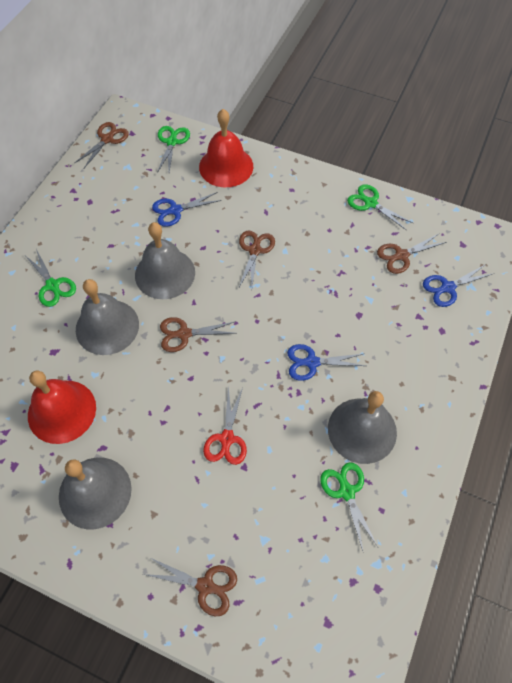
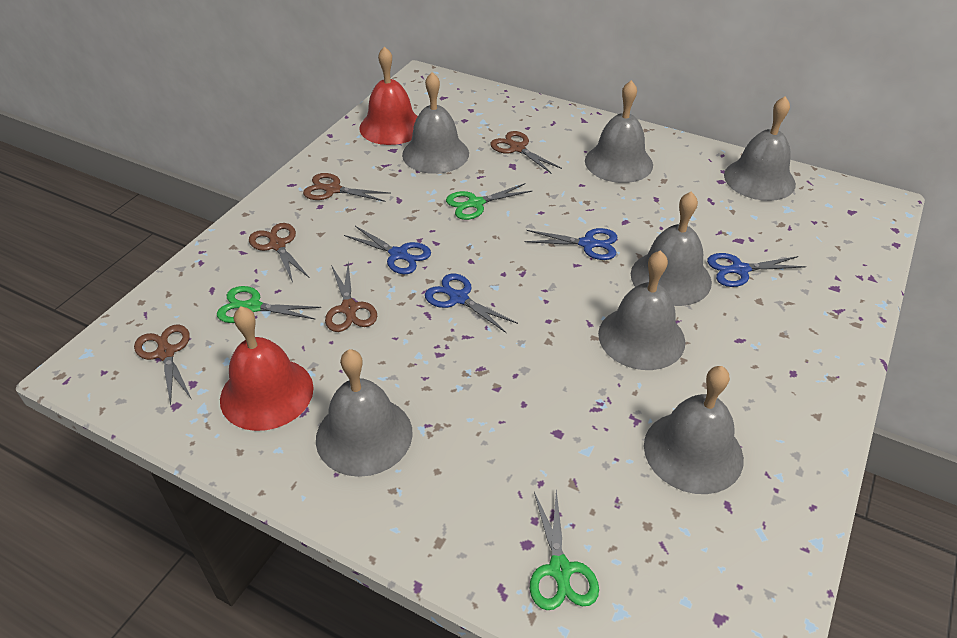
blue scissors: 3 -> 4
green scissors: 4 -> 3
grey bell: 4 -> 7
red scissors: 1 -> 0

